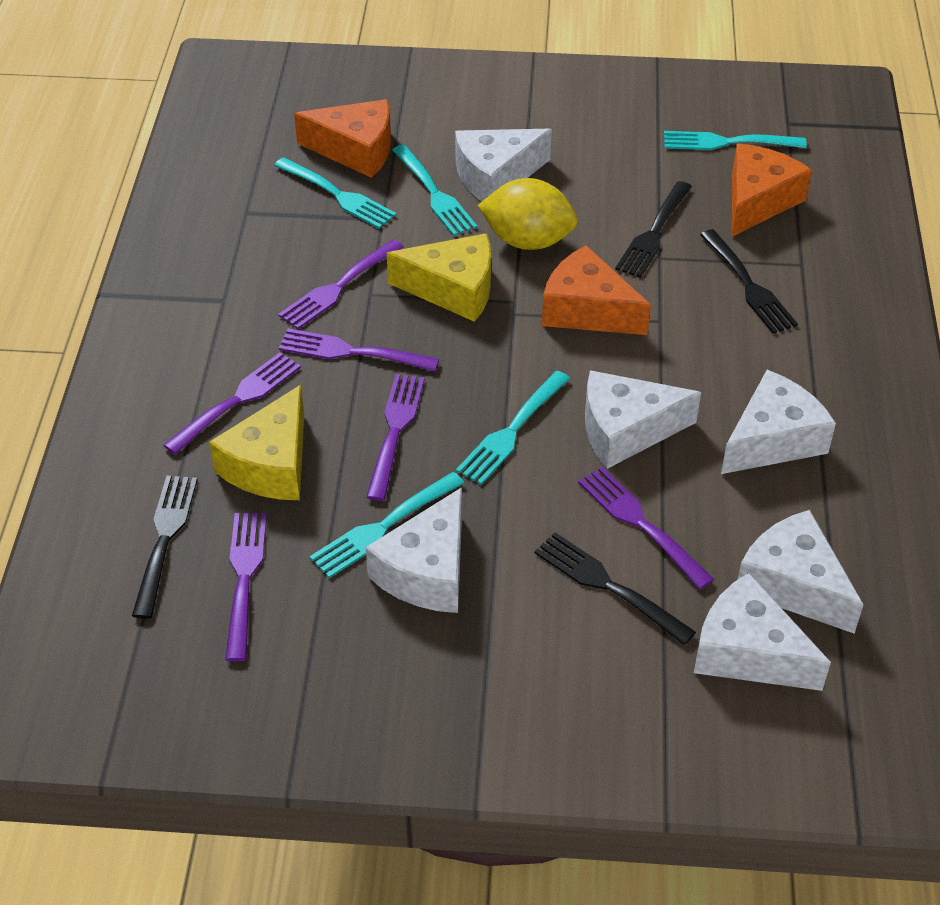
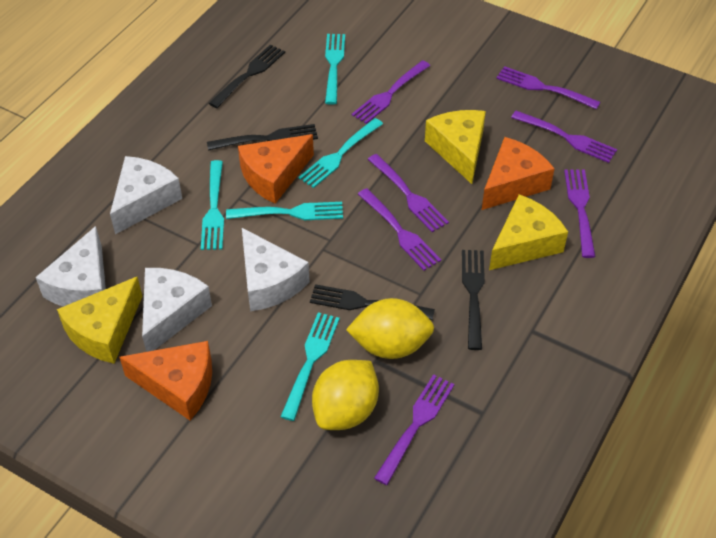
purple fork: 6 -> 7
white cheese: 6 -> 4
yellow cheese: 2 -> 3
yellow lemon: 1 -> 2

